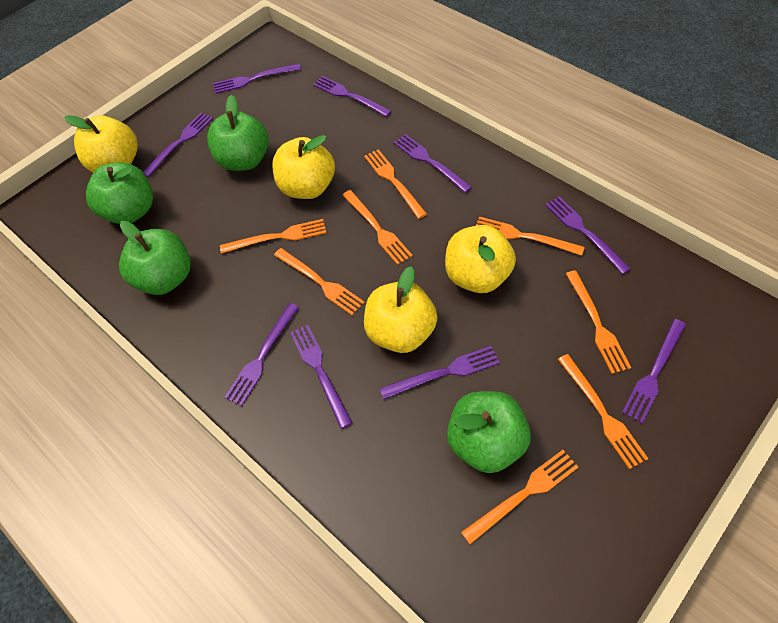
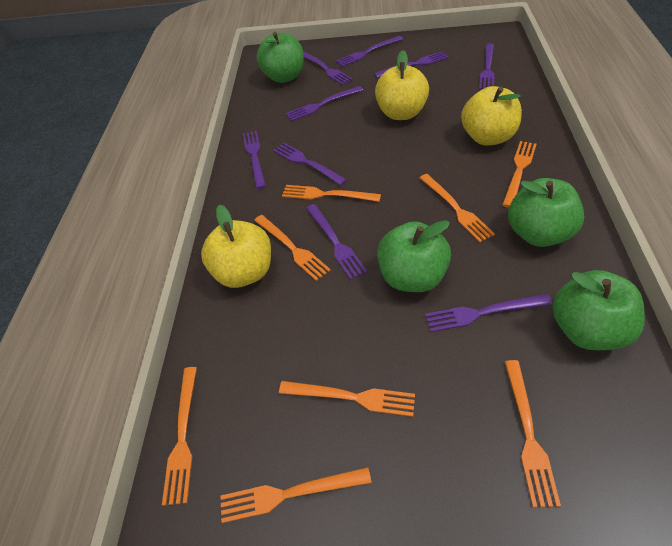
yellow apple: 4 -> 3

